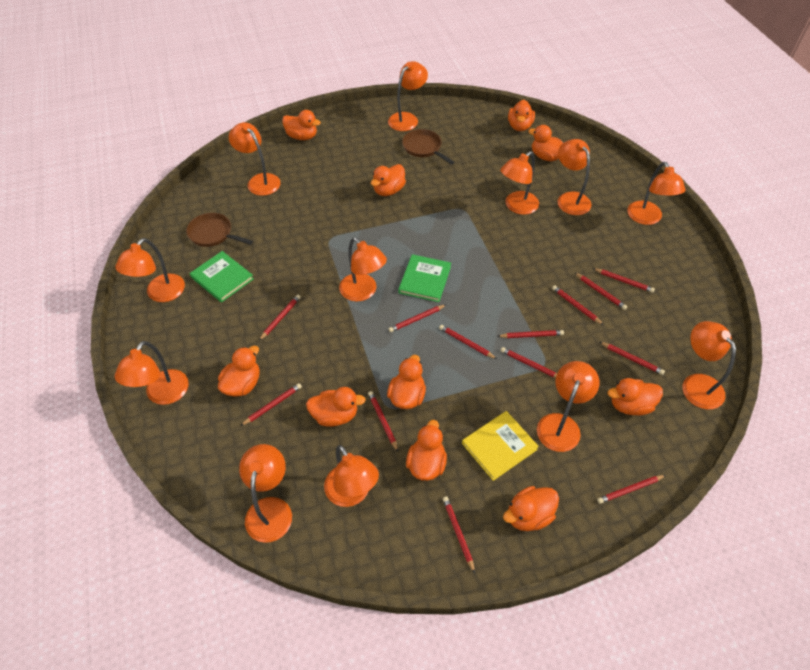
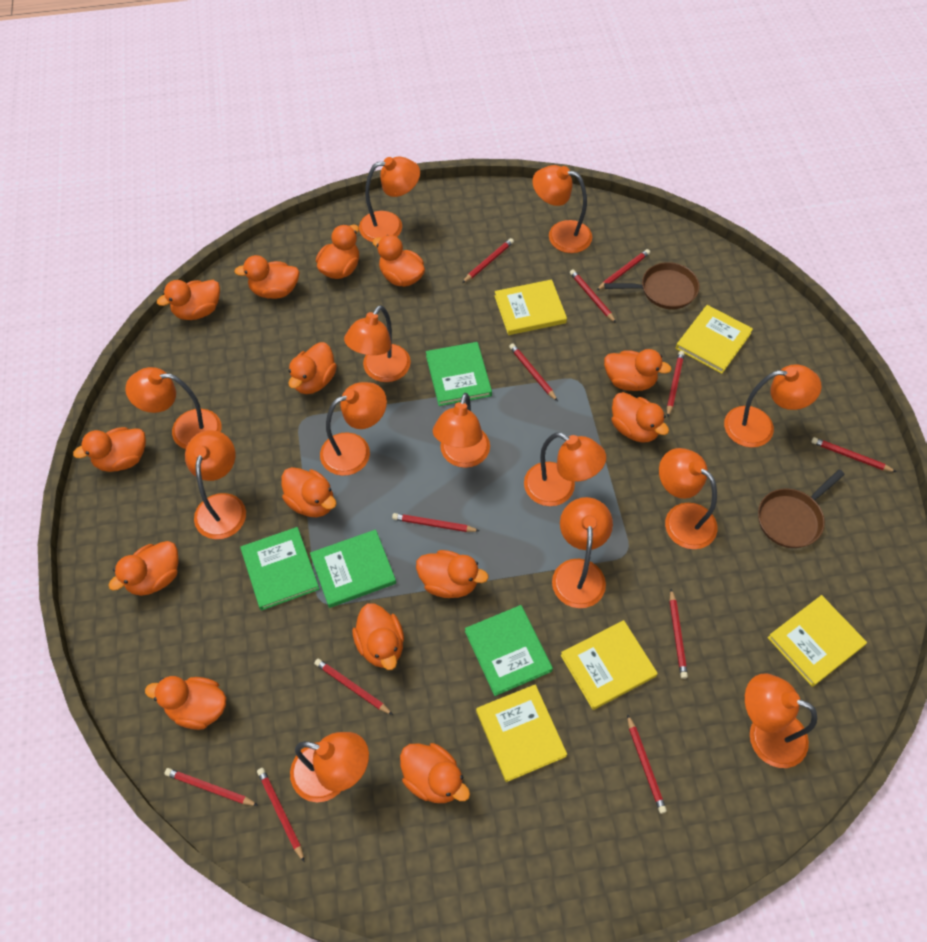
green book: 2 -> 4
orange duck: 10 -> 14
orange lamp: 12 -> 13
red pencil: 13 -> 12
yellow book: 1 -> 5

